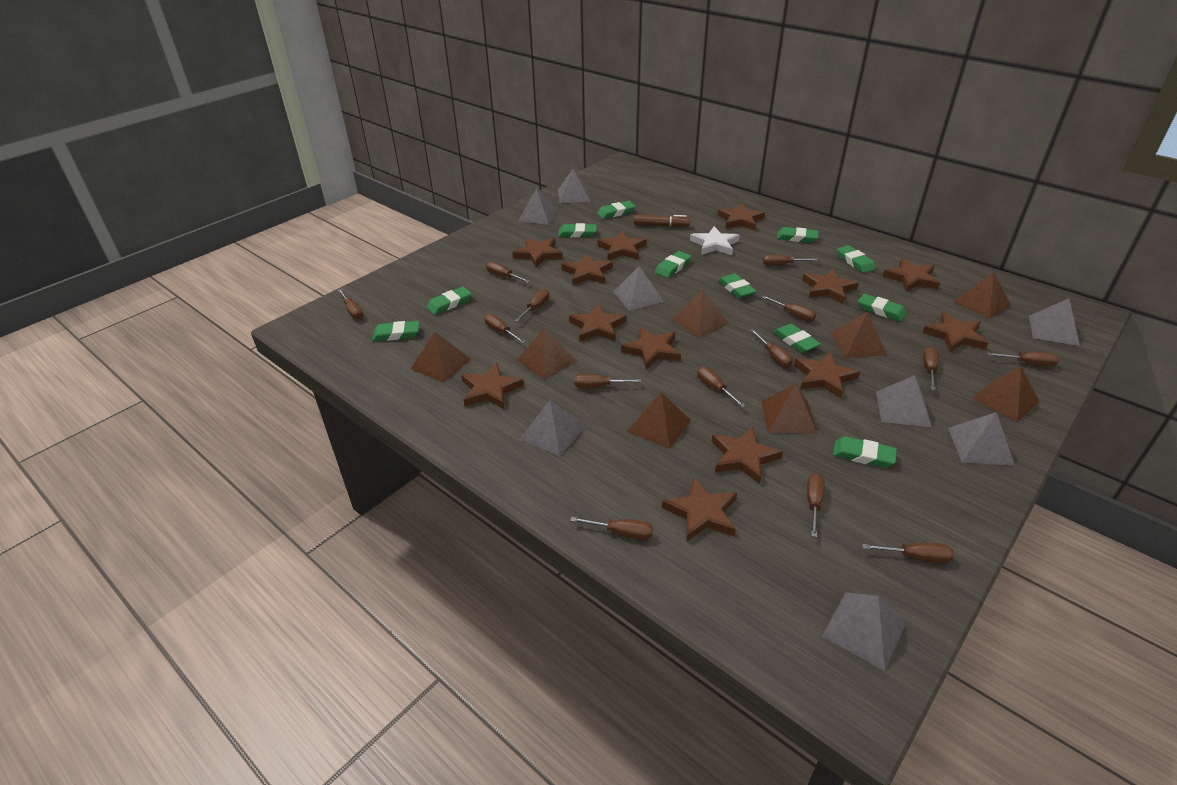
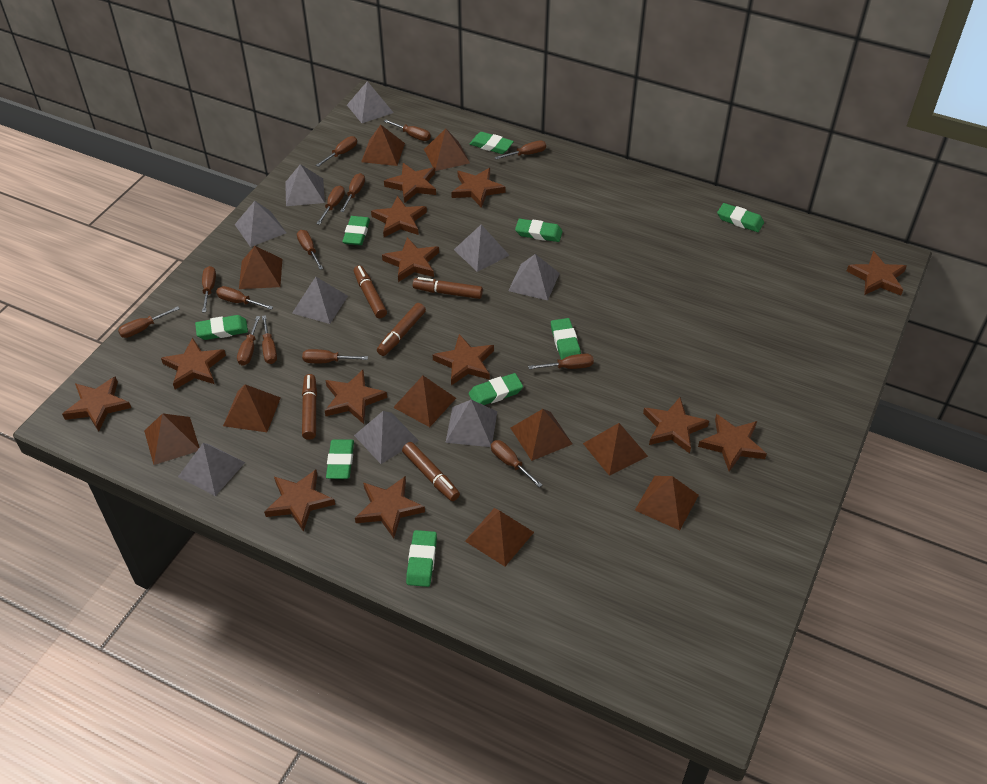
brown marker: 1 -> 5
brown pyramid: 8 -> 10
green eraser: 11 -> 9
grey pyramid: 8 -> 9
white star: 1 -> 0

